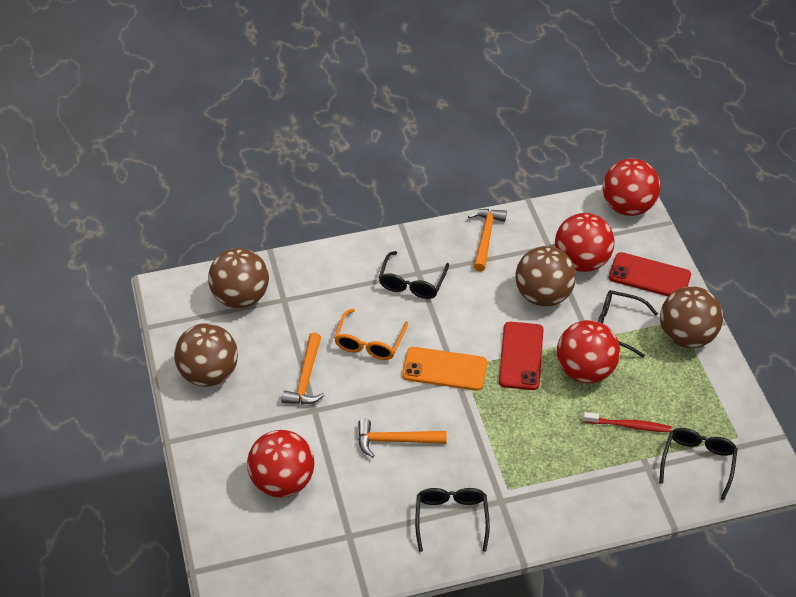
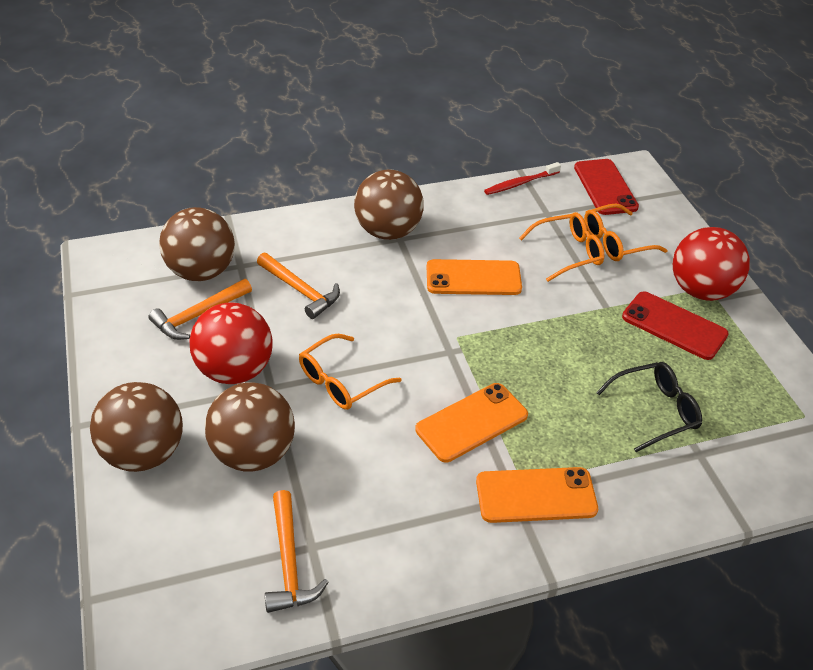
black glasses: 4 -> 1
orange glasses: 1 -> 3
orange phone: 1 -> 3
red ball: 4 -> 2

